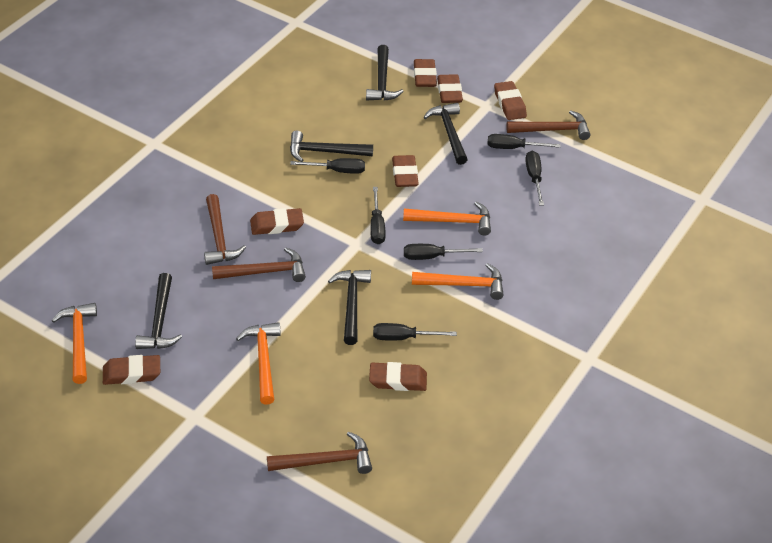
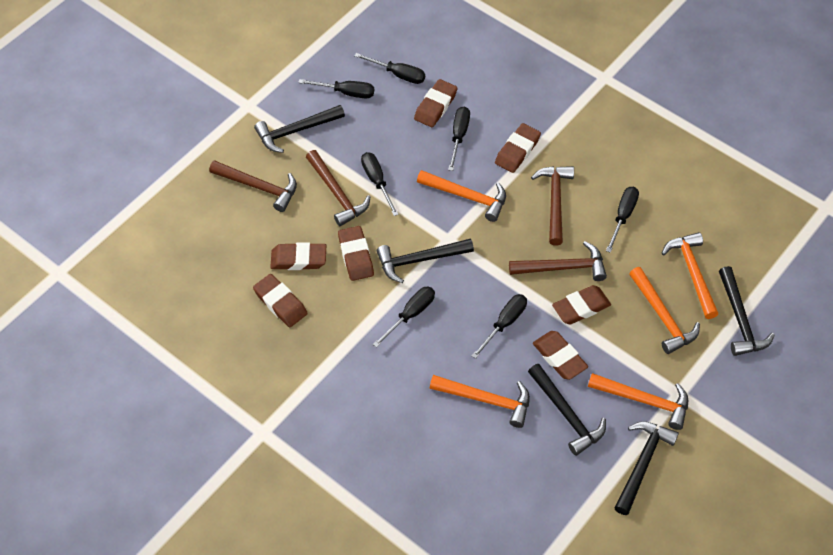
black screwdriver: 6 -> 7
orange hammer: 4 -> 5

